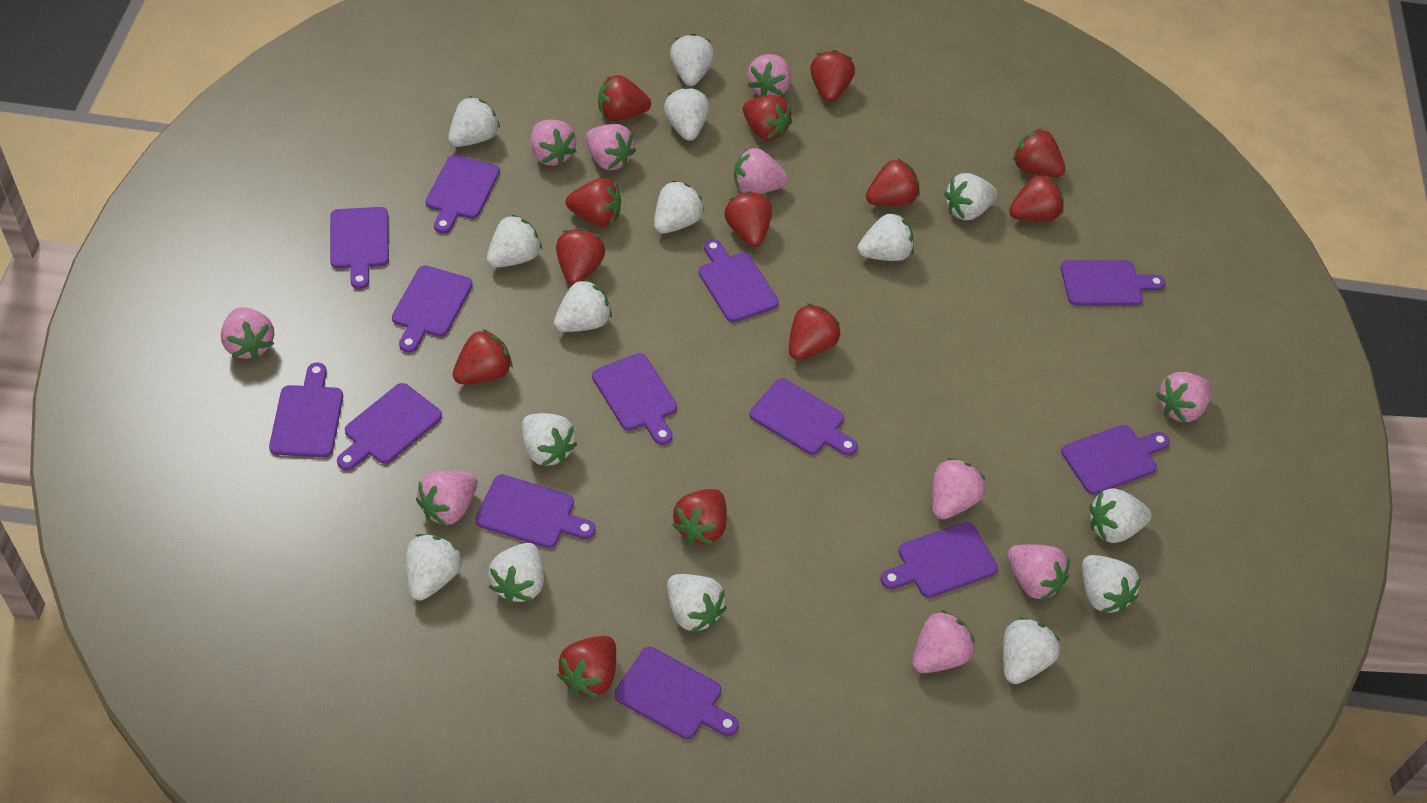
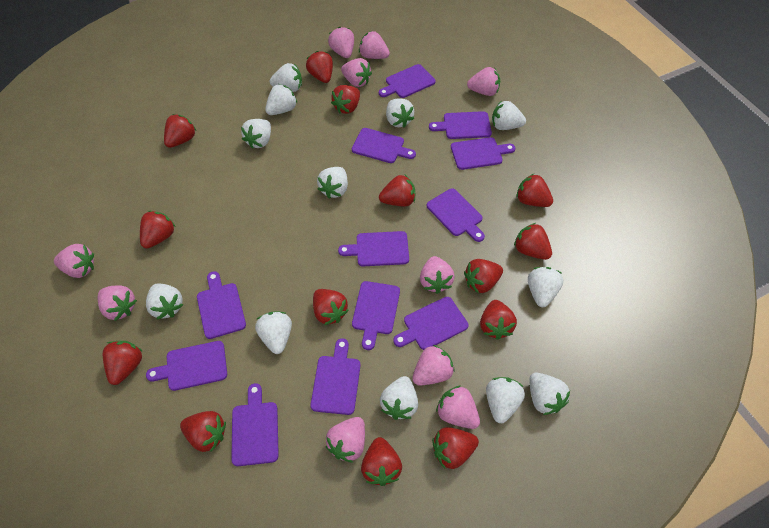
purple cutting board: 13 -> 12
red strawberry: 13 -> 14
white strawberry: 15 -> 12

